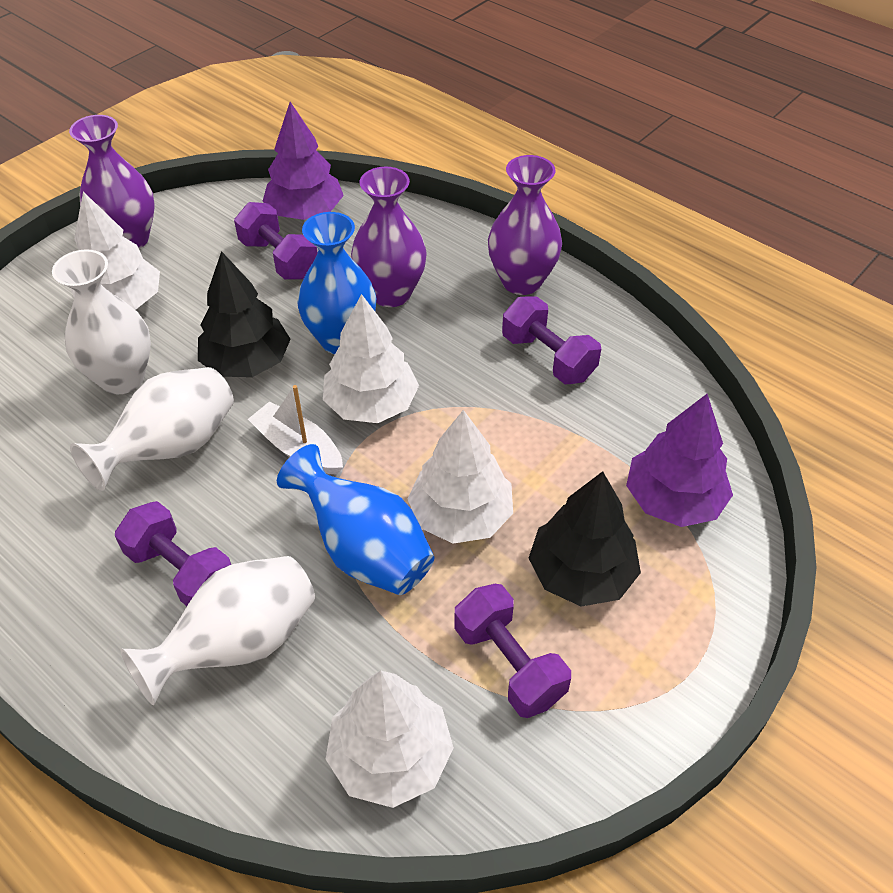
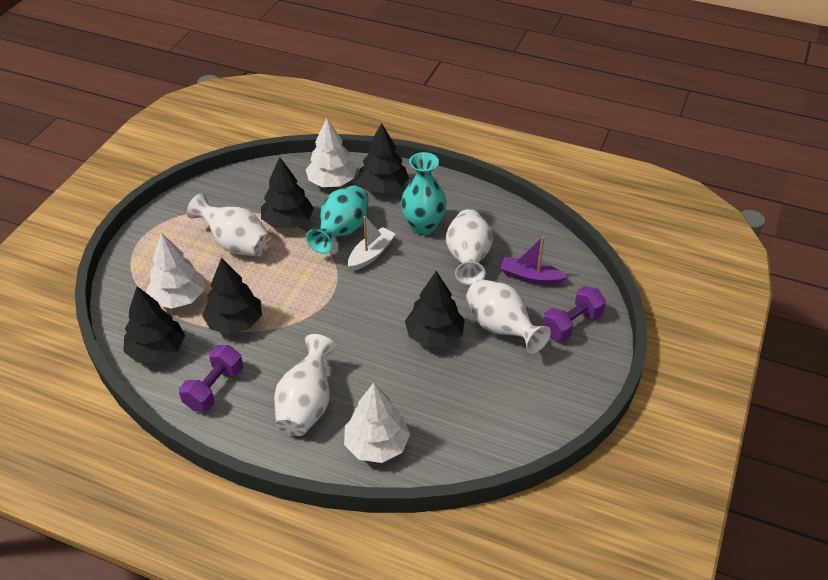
black tree: 2 -> 5
blue vase: 2 -> 0
purple boat: 0 -> 1
purple dumbbell: 4 -> 2
purple tree: 2 -> 0
purple vase: 3 -> 0
turquoise vase: 0 -> 2
white tree: 4 -> 3
white vase: 3 -> 4

